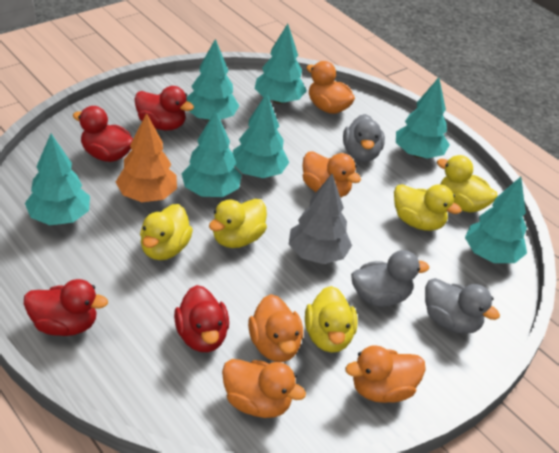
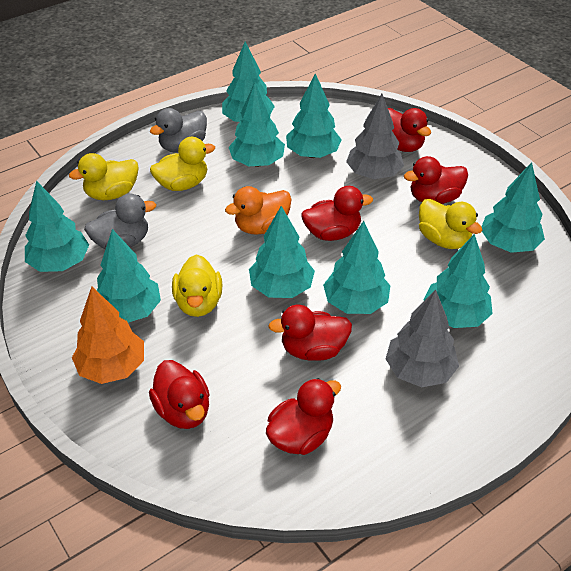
grey duck: 3 -> 2
grey tree: 1 -> 2
orange duck: 5 -> 1
red duck: 4 -> 6
turquoise tree: 7 -> 9
yellow duck: 5 -> 4

